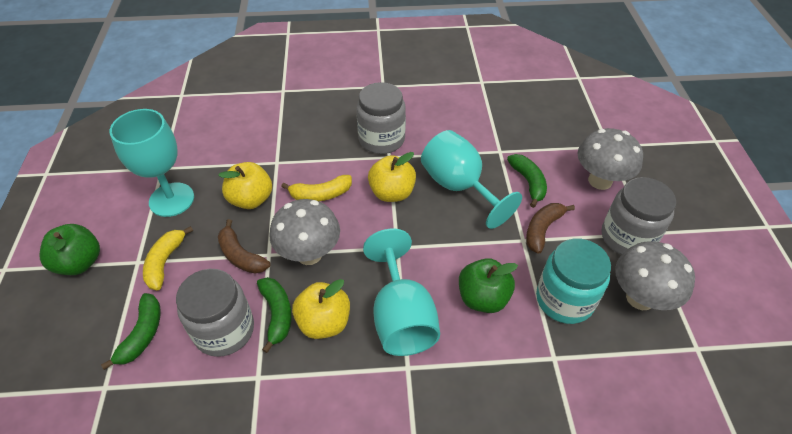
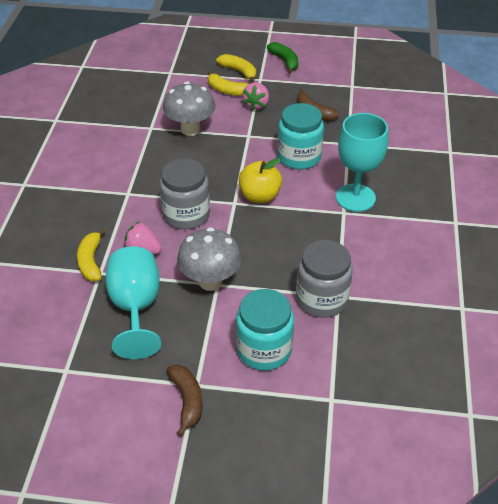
green apple: 2 -> 0
green banana: 3 -> 1
grey jar: 3 -> 2
grey mushroom: 3 -> 2
pink strawberry: 0 -> 2
turquoise goblet: 3 -> 2
turquoise jar: 1 -> 2
yellow apple: 3 -> 1
yellow banana: 2 -> 3

